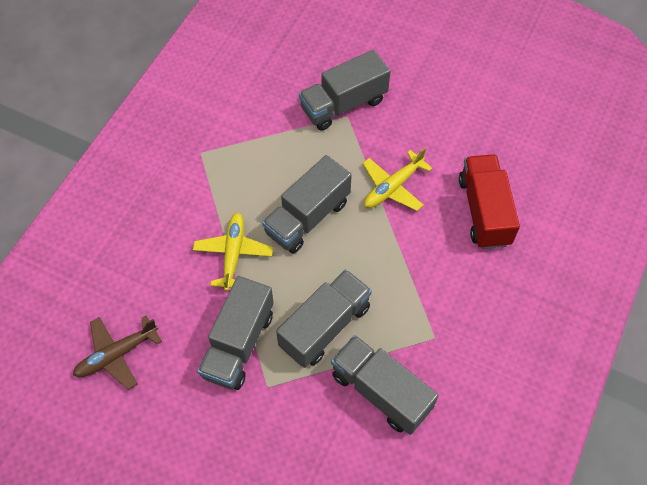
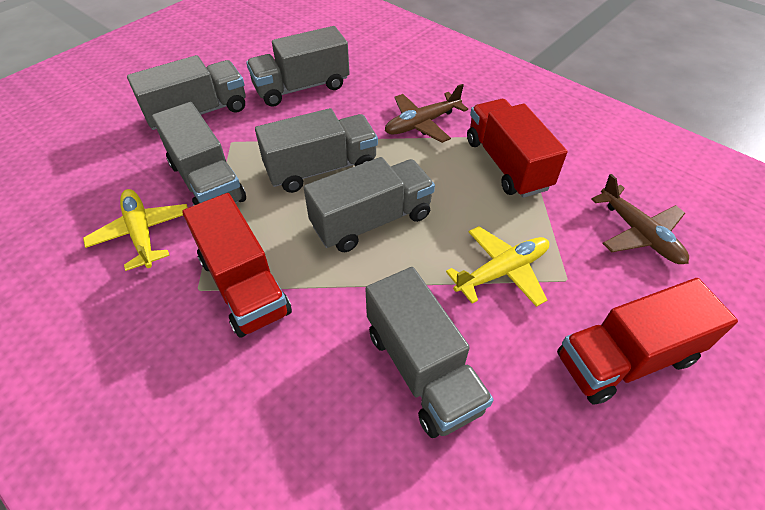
brown plane: 1 -> 2
grey truck: 5 -> 6
red truck: 1 -> 3

